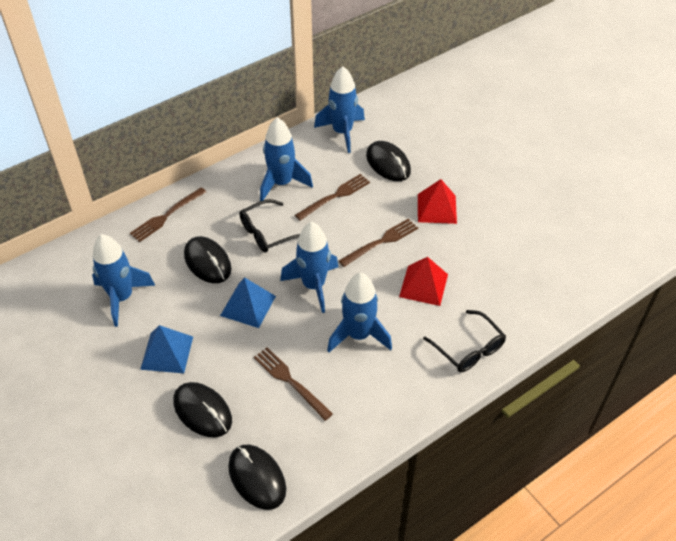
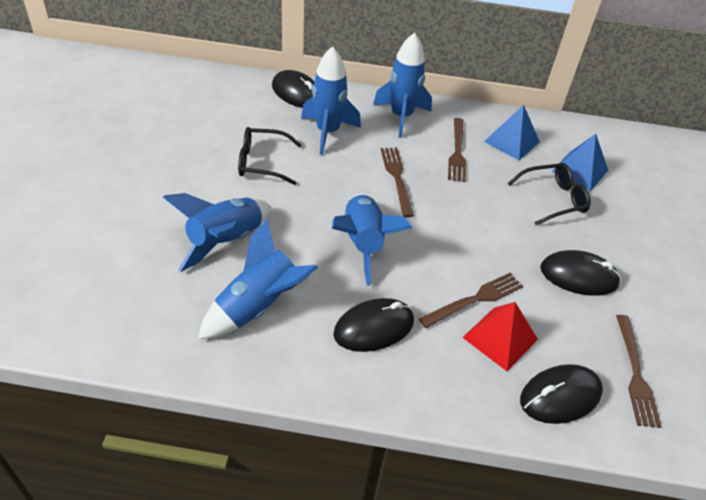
red pyramid: 2 -> 1

